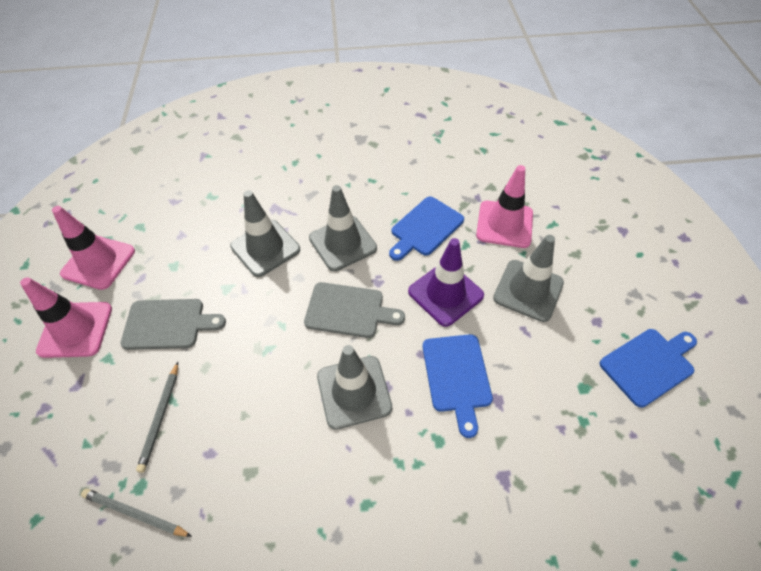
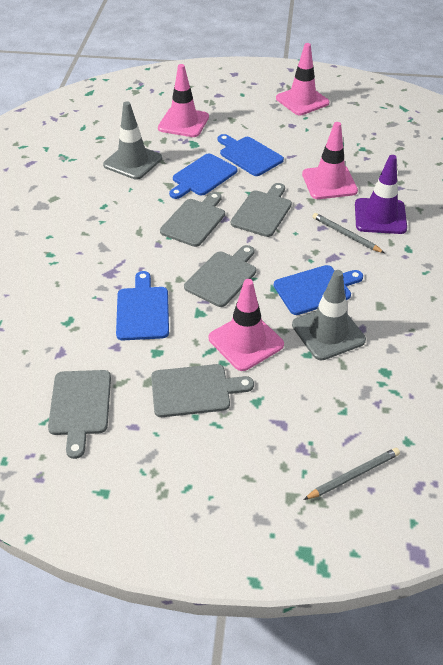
blue cutting board: 3 -> 4
grey cutting board: 2 -> 5
grey traffic cone: 4 -> 2
pink traffic cone: 3 -> 4

